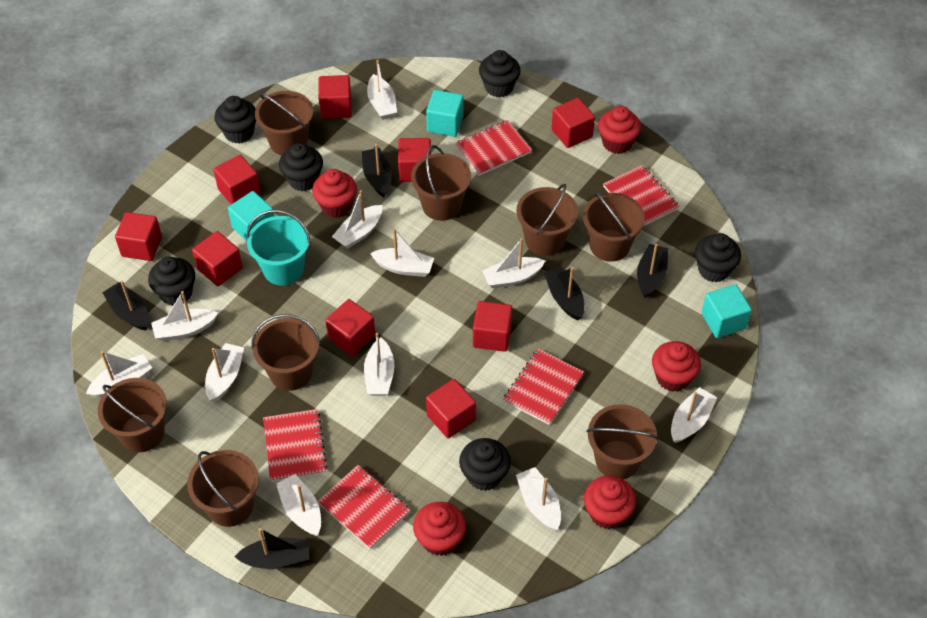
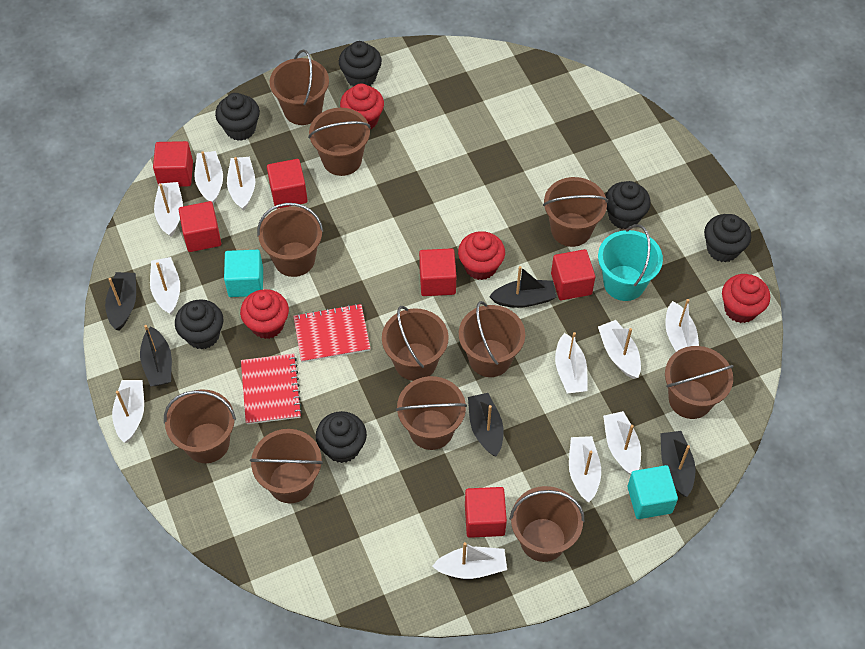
brown bucket: 8 -> 11
red cube: 9 -> 6
red cupcake: 5 -> 4
red notebook: 5 -> 2
turquoise cube: 3 -> 2

